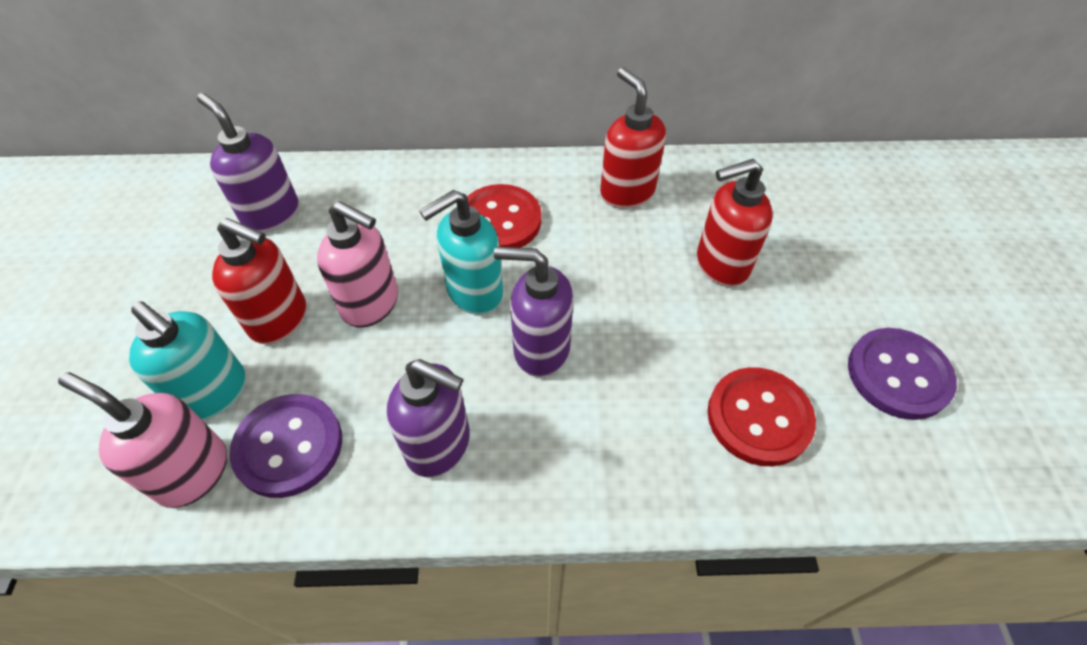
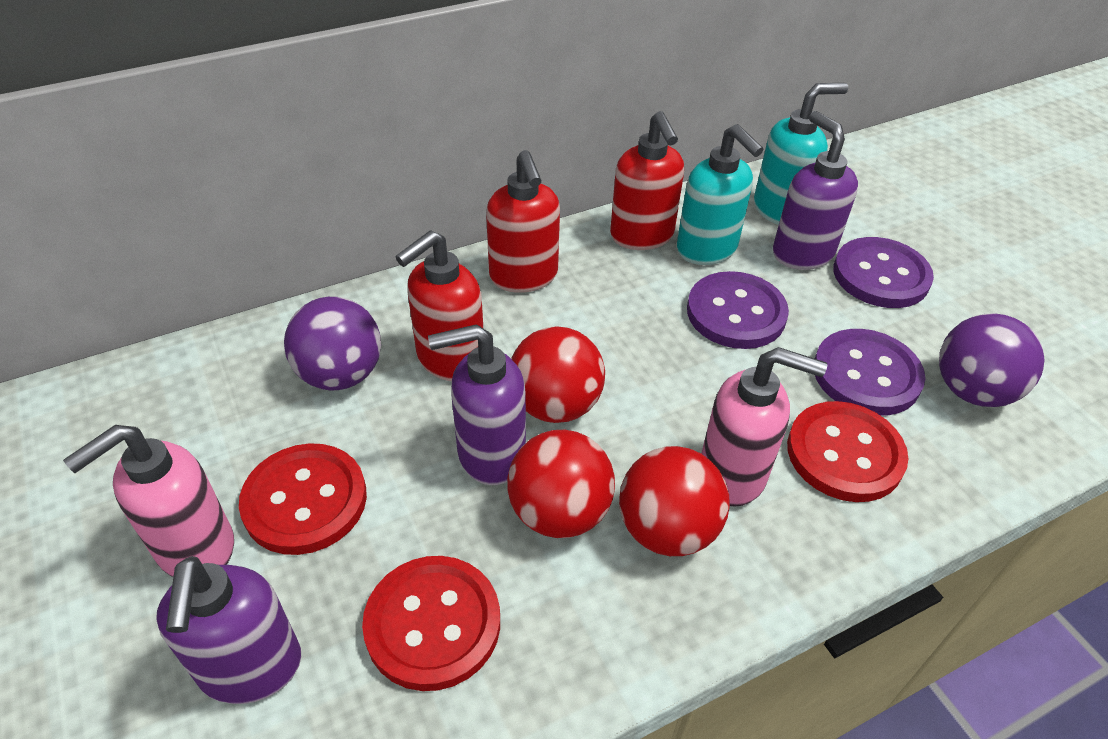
purple ball: 0 -> 2
purple button: 2 -> 3
red ball: 0 -> 3
red button: 2 -> 3

